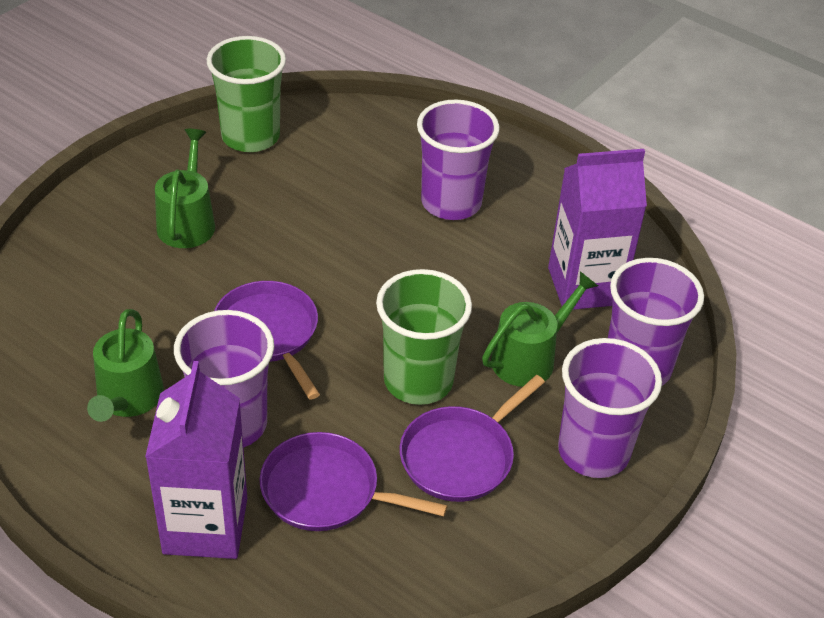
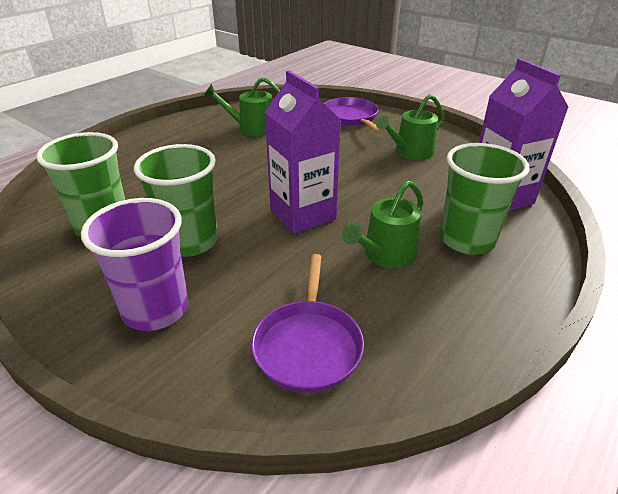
green cup: 2 -> 3
purple cup: 4 -> 1
purple pan: 3 -> 2

